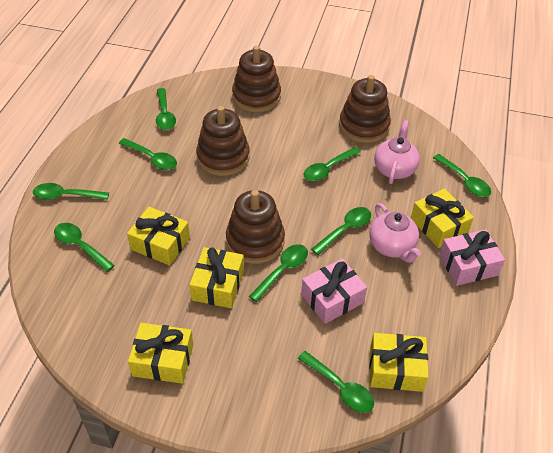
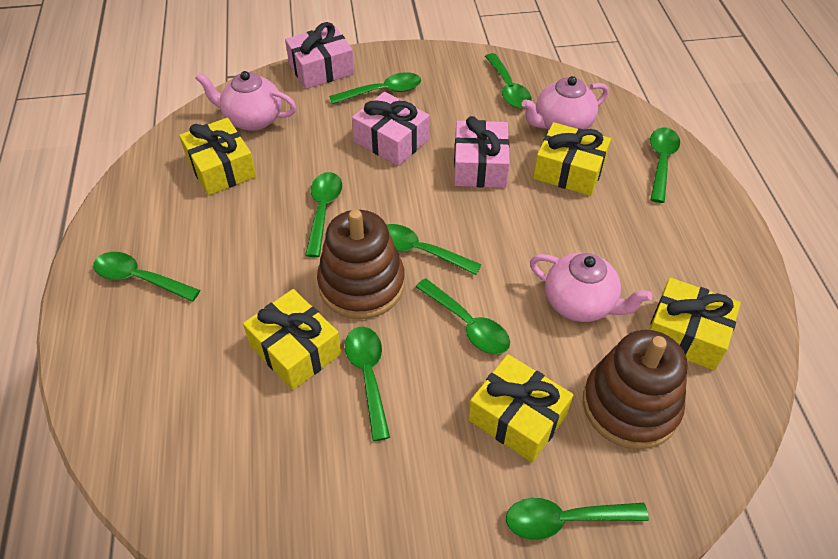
brown stacking toy: 4 -> 2
pink gift: 2 -> 3
pink teapot: 2 -> 3

